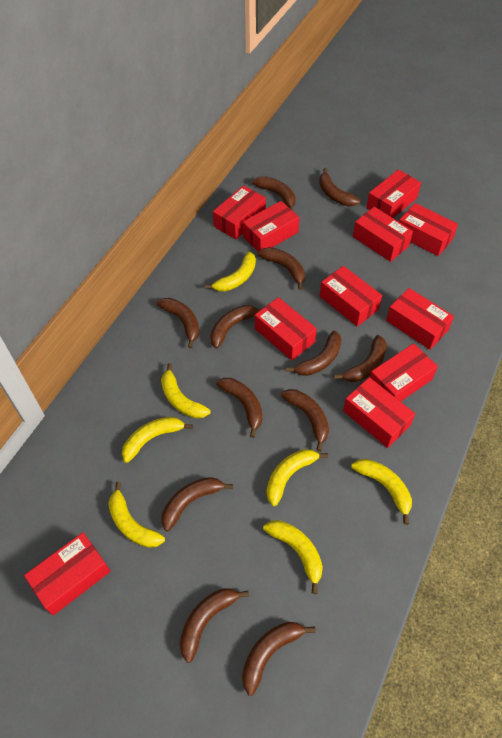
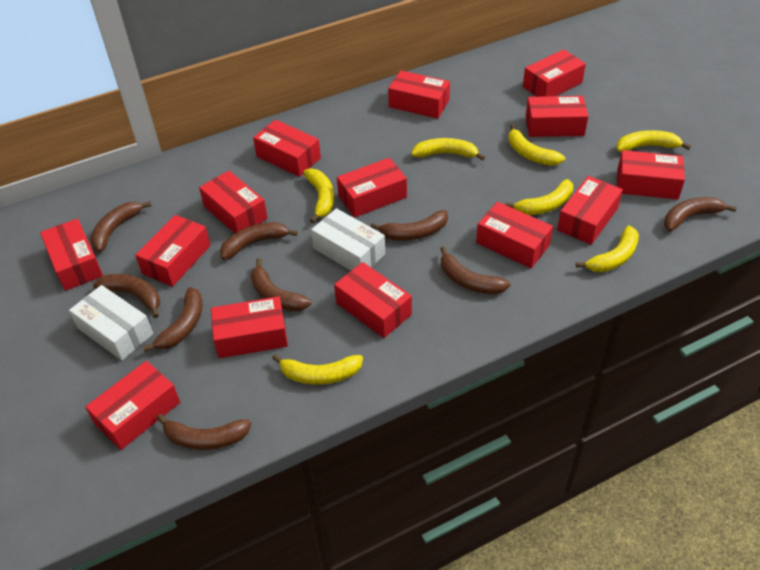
brown banana: 12 -> 9
red box: 11 -> 14
white box: 0 -> 2

